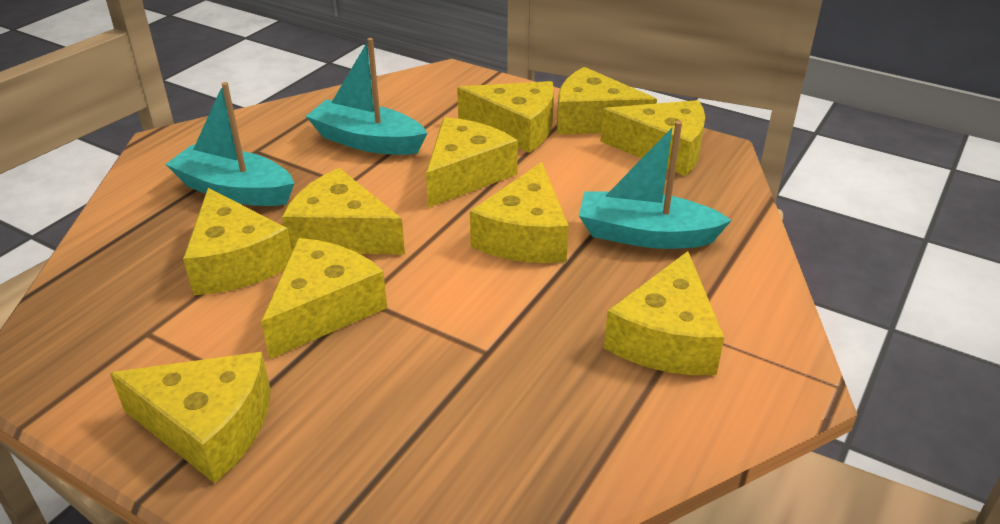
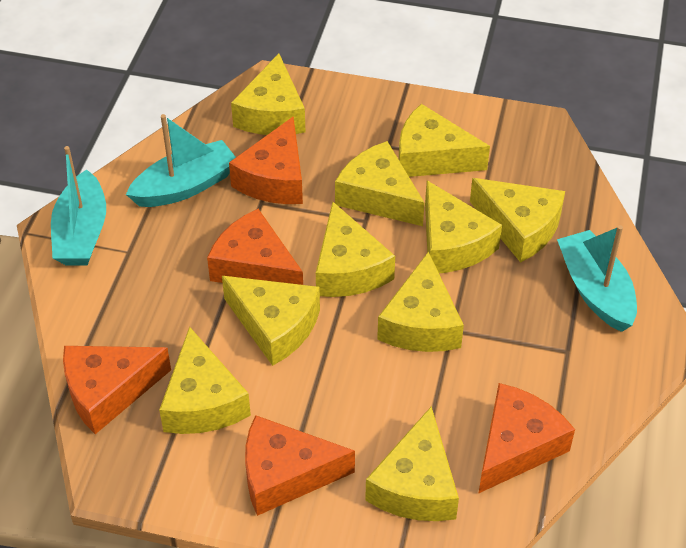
orange cheese: 0 -> 5

